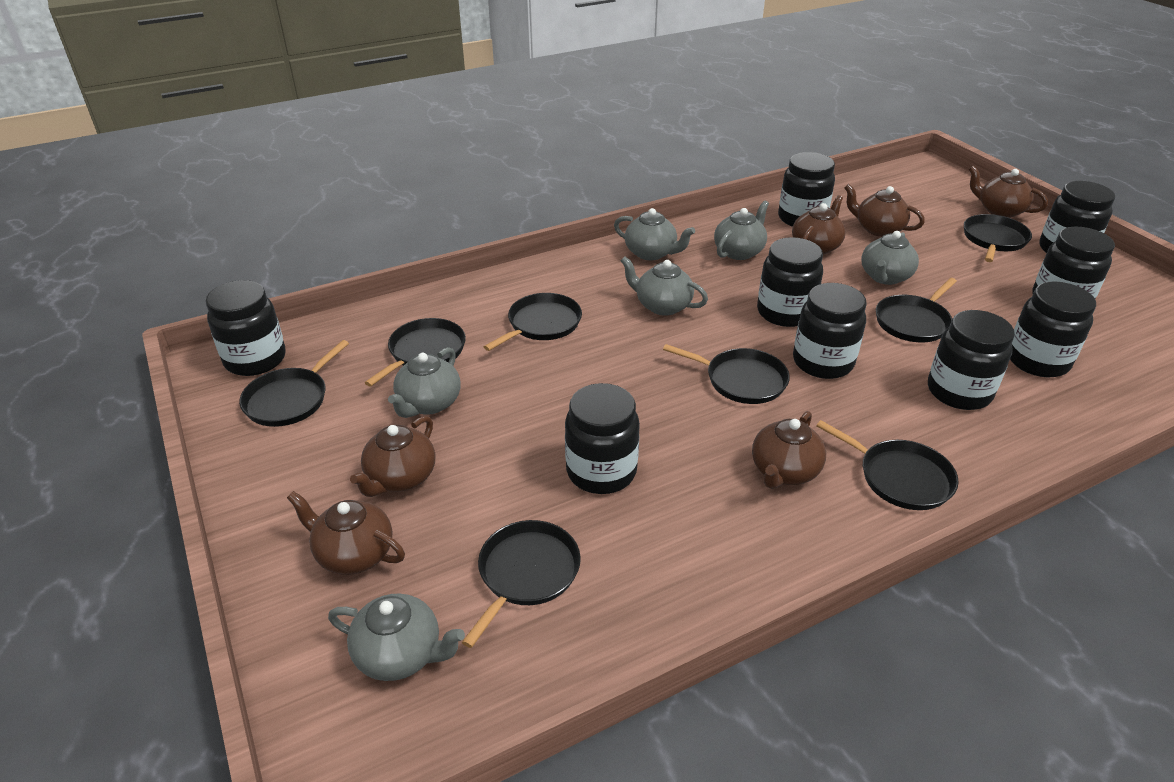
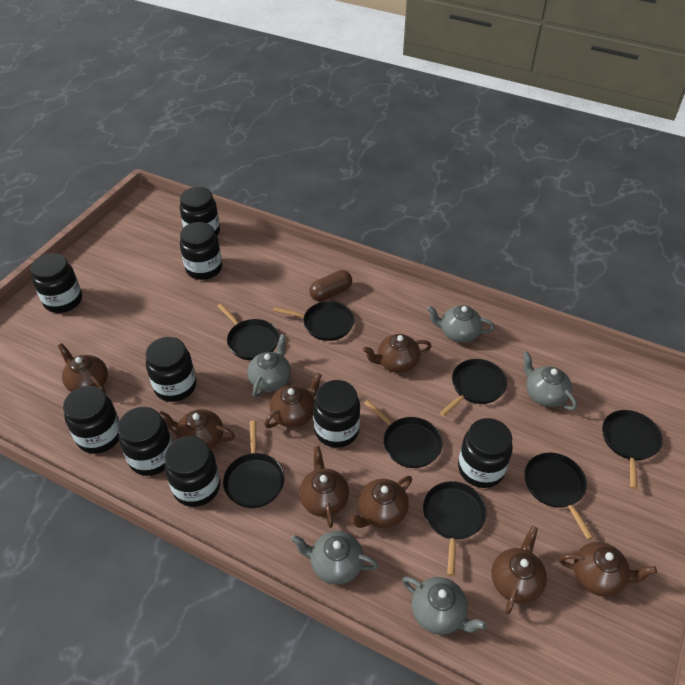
brown capsule: 0 -> 1
brown teapot: 6 -> 8
grey teapot: 6 -> 5

